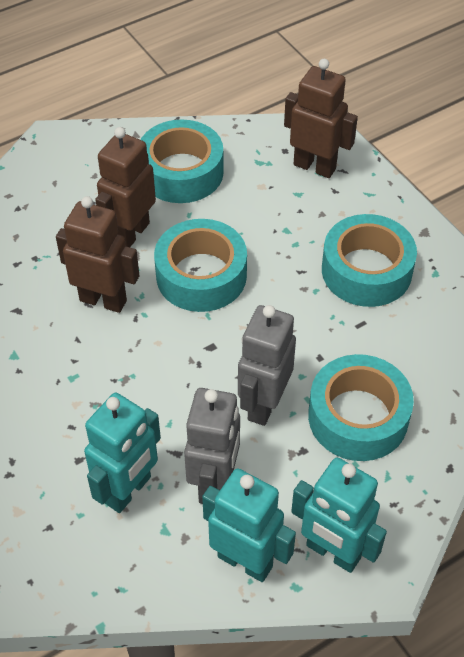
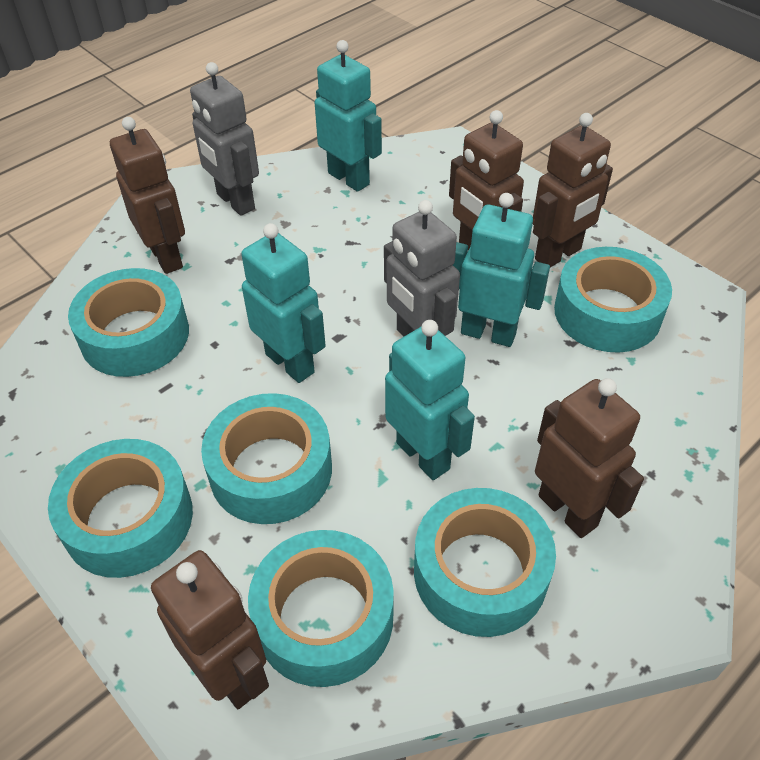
brown robot: 3 -> 5
turquoise robot: 3 -> 4
turquoise tape: 4 -> 6

